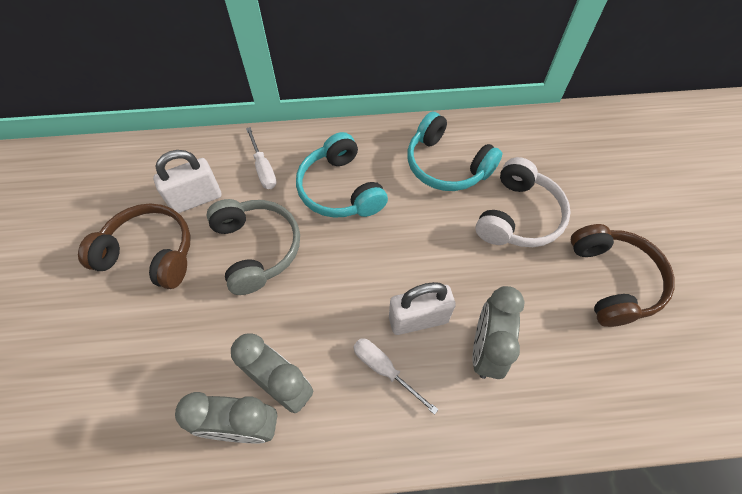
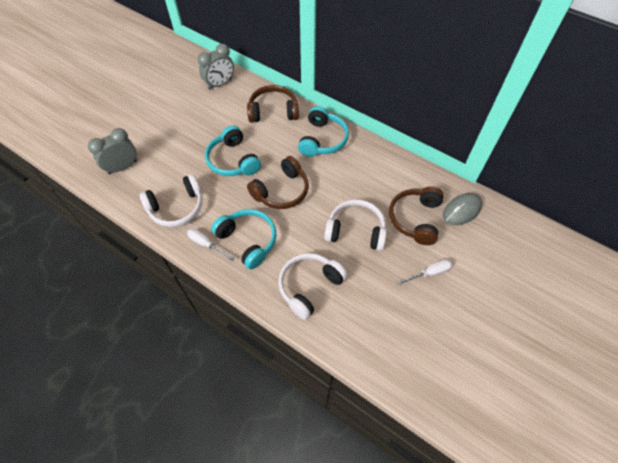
brown headphones: 2 -> 3
grey clock: 3 -> 2
grey headphones: 1 -> 0
grey mouse: 0 -> 1
turquoise headphones: 2 -> 3
white headphones: 1 -> 3
white padlock: 2 -> 0

